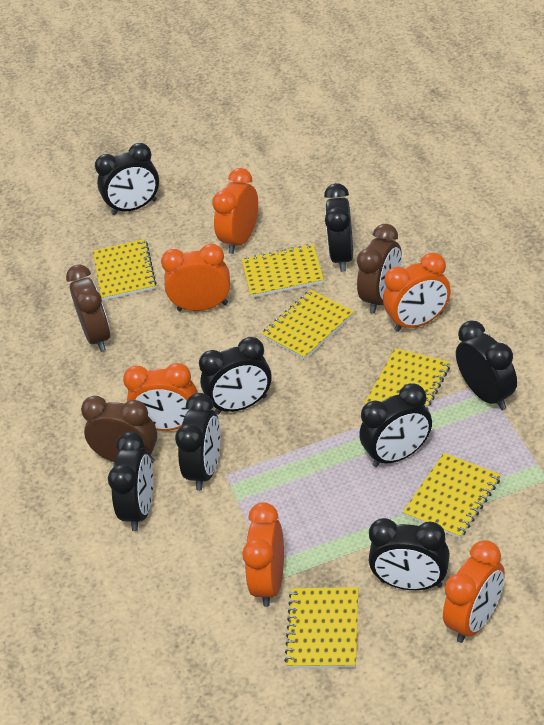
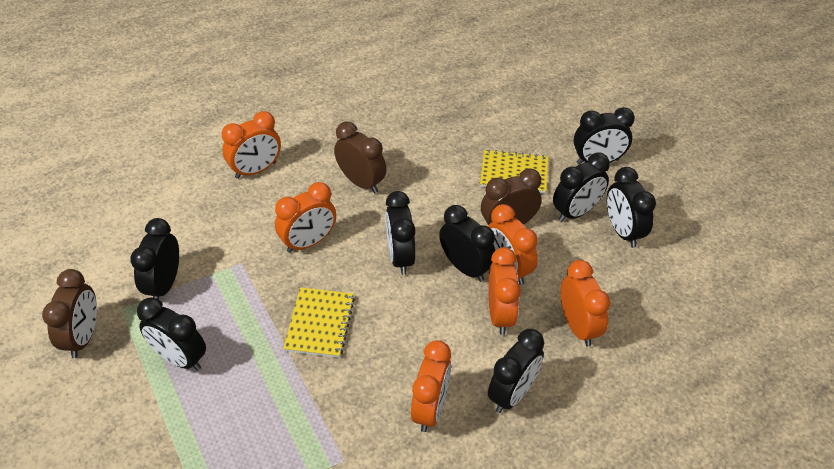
yellow notebook: 6 -> 2

